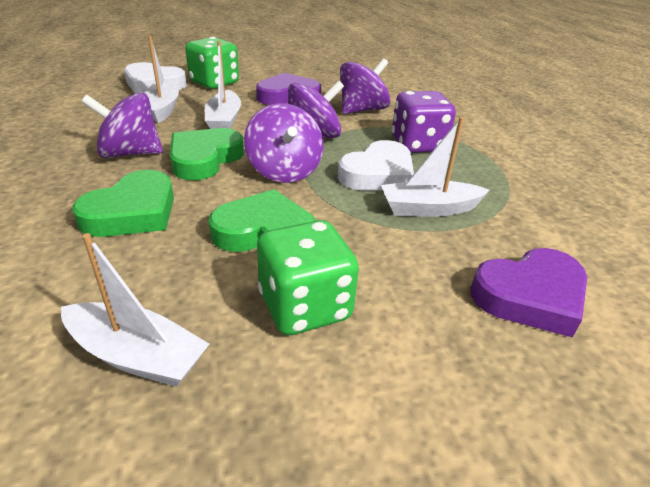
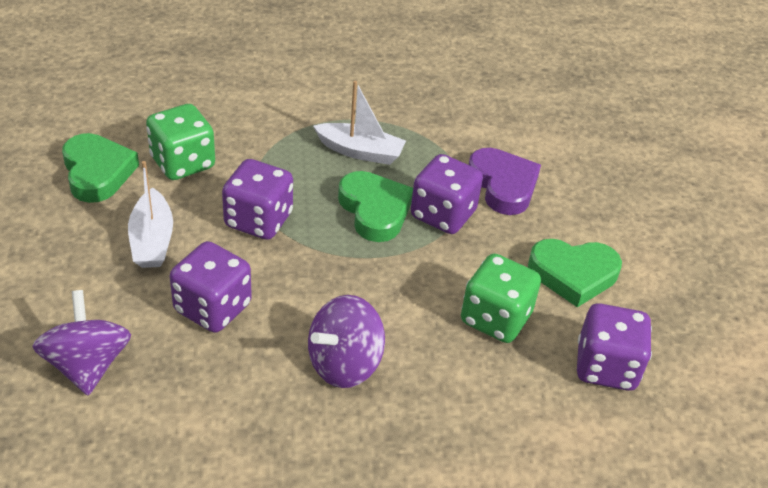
purple dice: 1 -> 4
purple heart: 2 -> 1
purple spinning top: 4 -> 2
white boat: 4 -> 2
white heart: 2 -> 0

